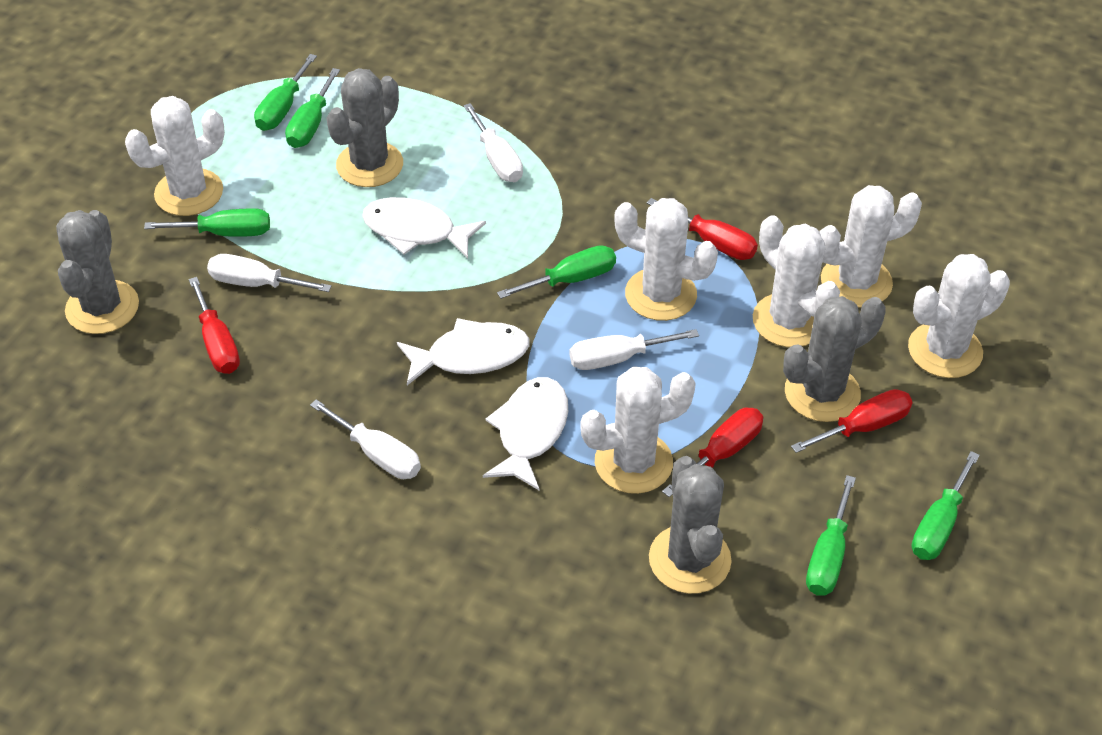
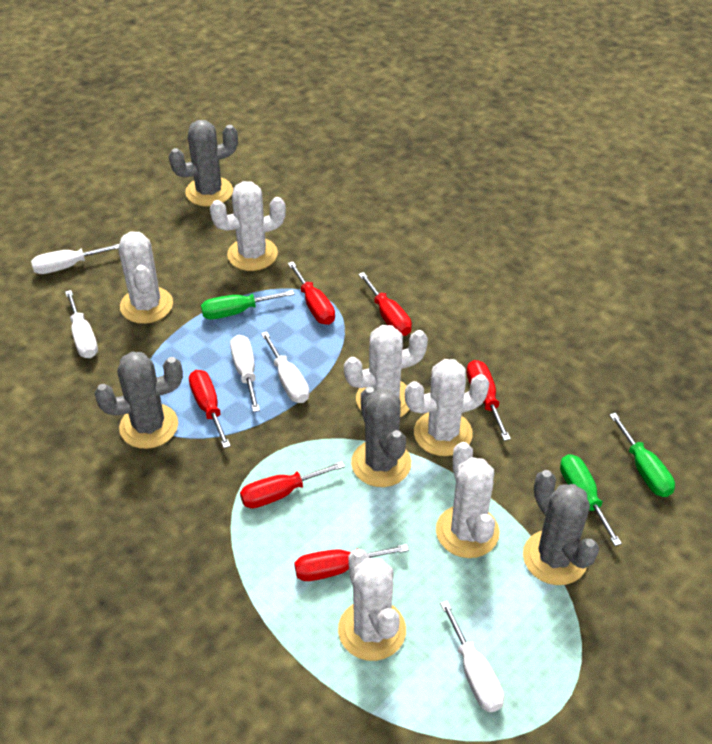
green screwdriver: 6 -> 3
red screwdriver: 4 -> 6
white fish: 3 -> 0
white screwdriver: 4 -> 5

